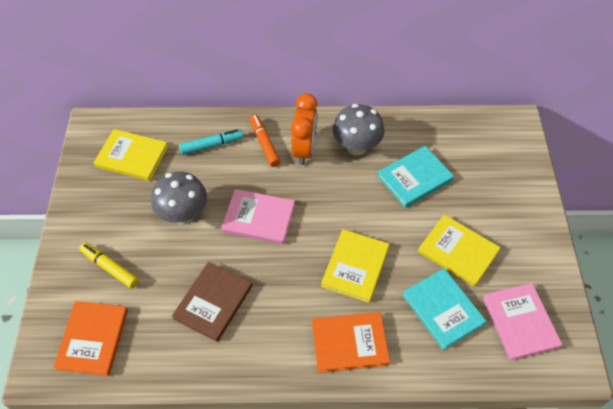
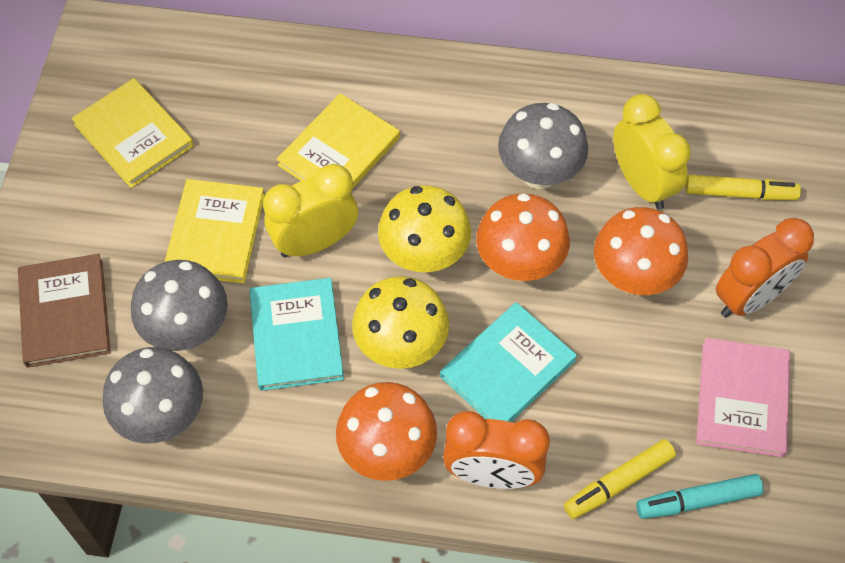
grey mushroom: 2 -> 3
orange book: 2 -> 0
orange clock: 1 -> 2
orange marker: 1 -> 0
orange mushroom: 0 -> 3
pink book: 2 -> 1
yellow clock: 0 -> 2
yellow marker: 1 -> 2
yellow mushroom: 0 -> 2

